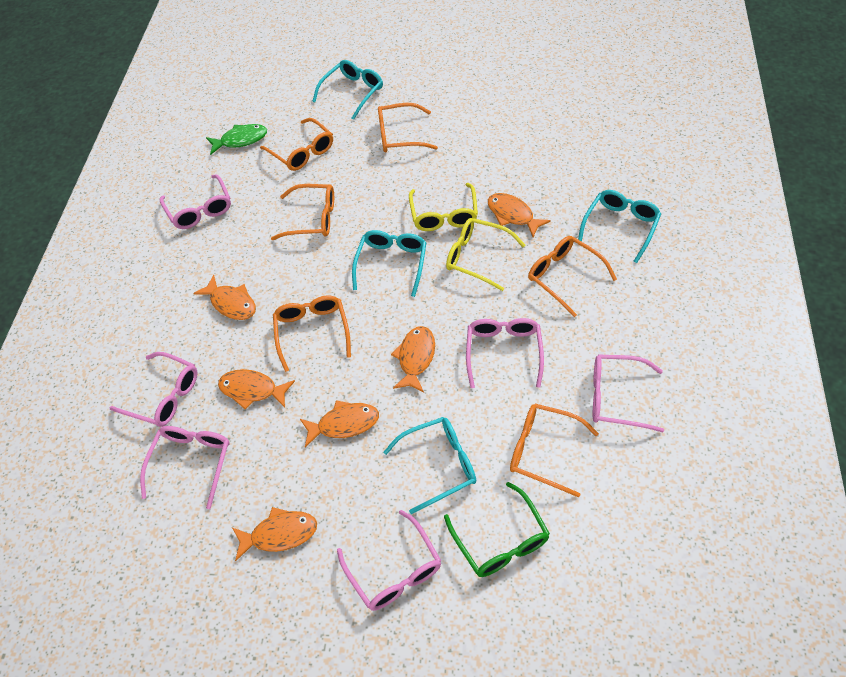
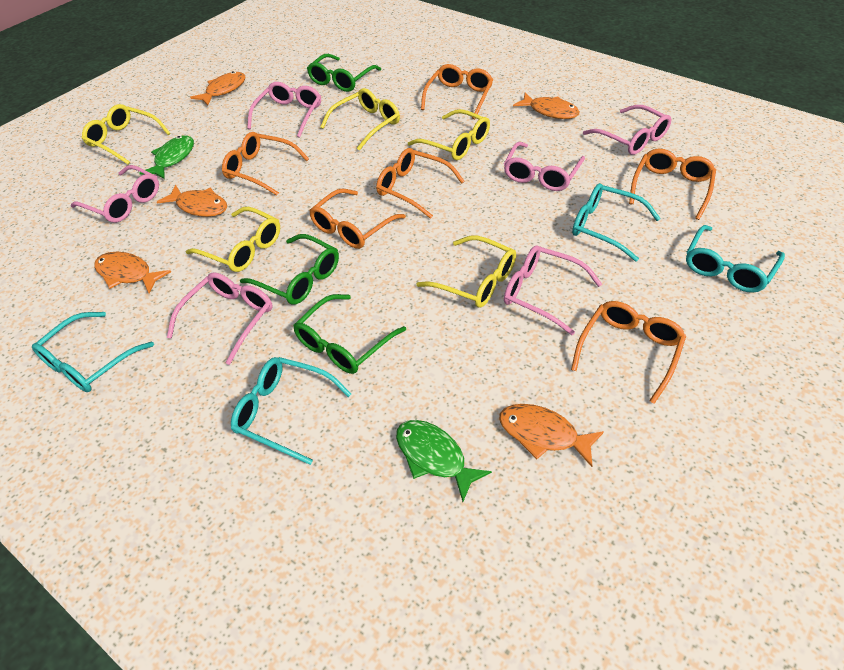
green fish: 1 -> 2
green glasses: 1 -> 3
orange fish: 6 -> 5
yellow glasses: 2 -> 5

